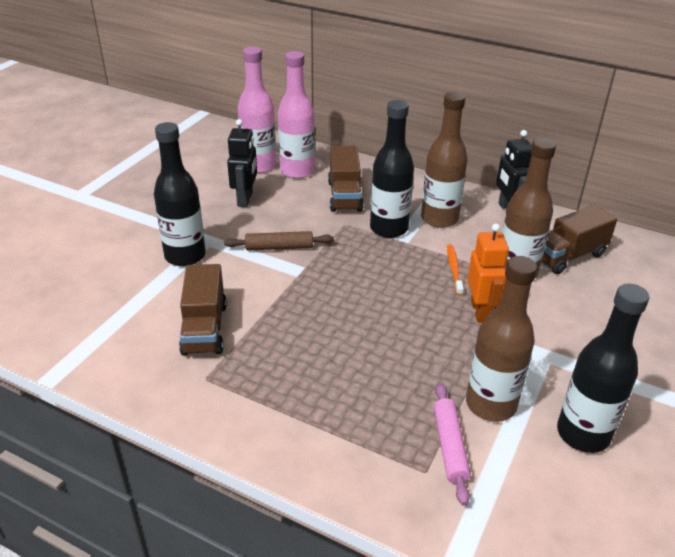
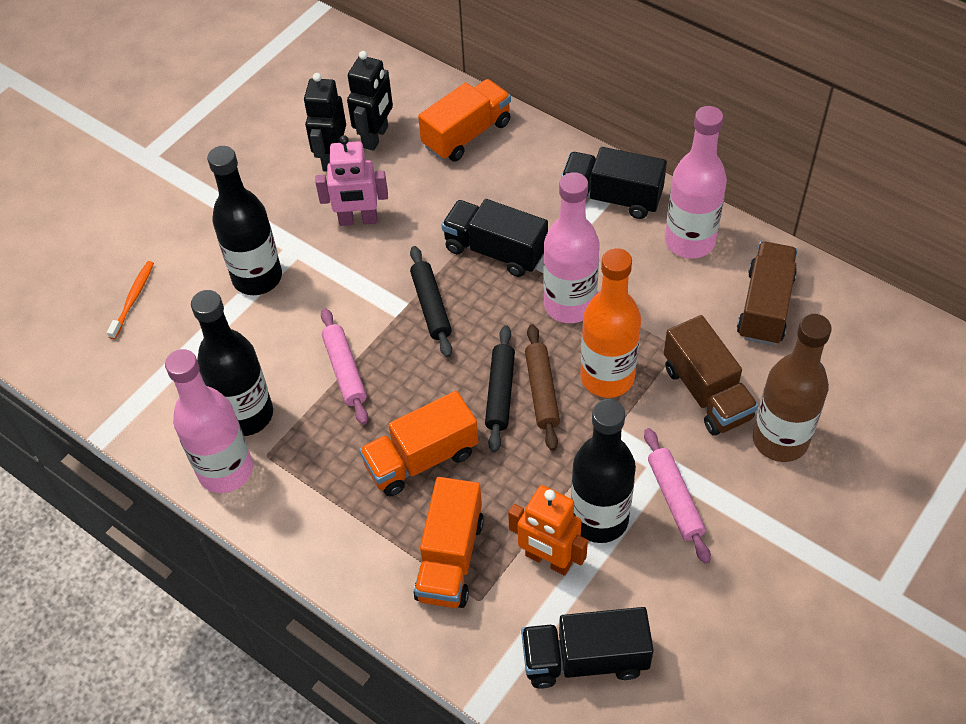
black rolling pin: 0 -> 2
black truck: 0 -> 3
brown bottle: 3 -> 1
brown truck: 3 -> 2
orange bottle: 0 -> 1
orange truck: 0 -> 3
pink bottle: 2 -> 3
pink robot: 0 -> 1
pink rolling pin: 1 -> 2

